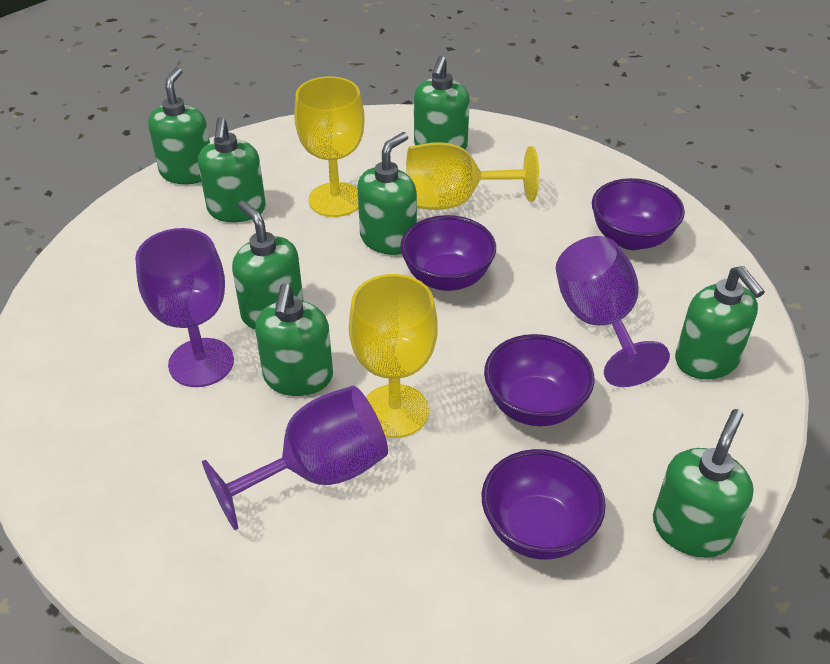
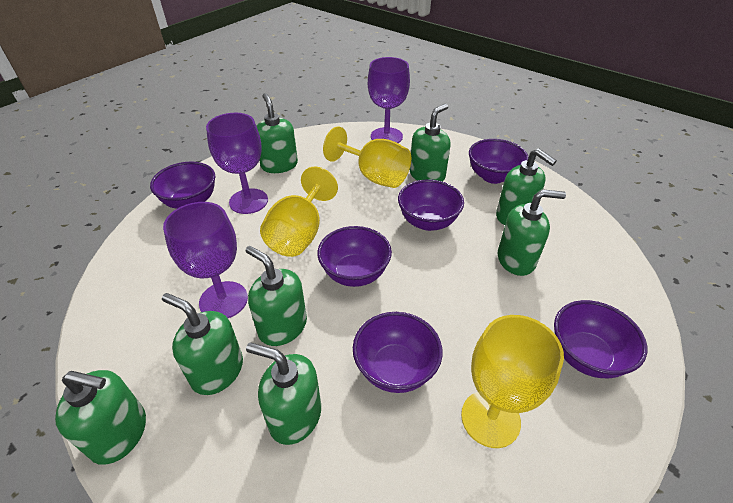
purple bowl: 4 -> 6

